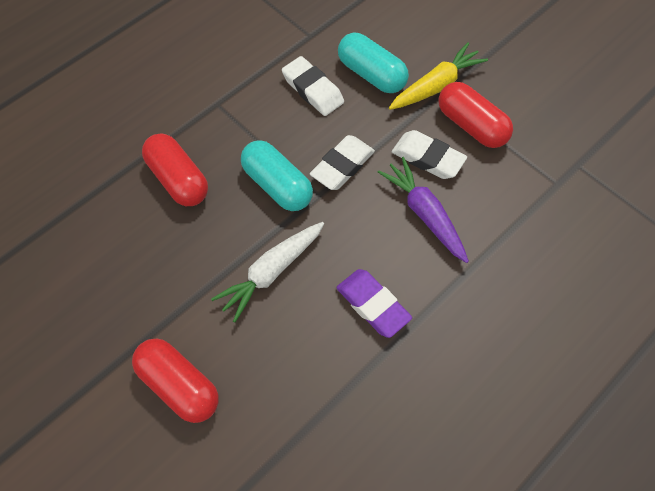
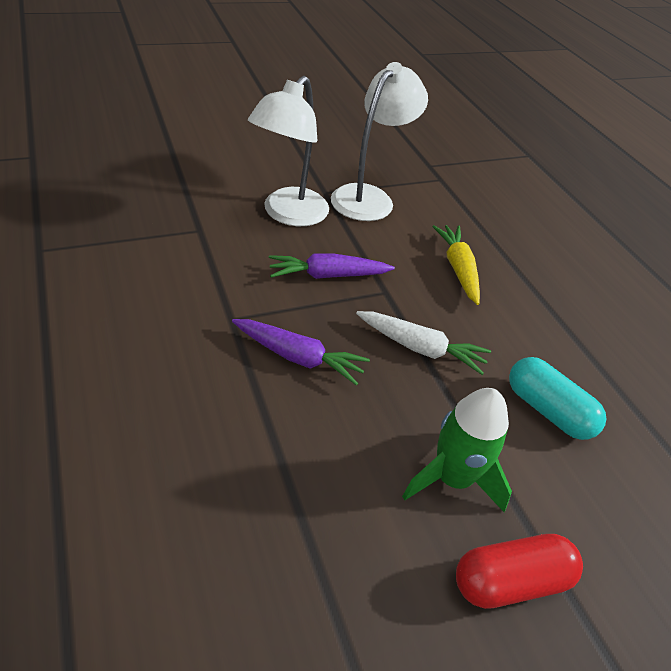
green rocket: 0 -> 1
purple carrot: 1 -> 2
purple eraser: 1 -> 0
red capsule: 3 -> 1
turquoise capsule: 2 -> 1
white eraser: 3 -> 0
white lamp: 0 -> 2

